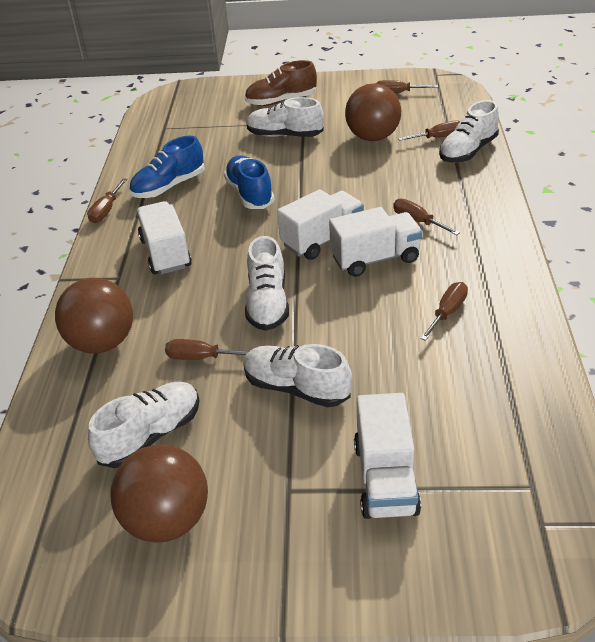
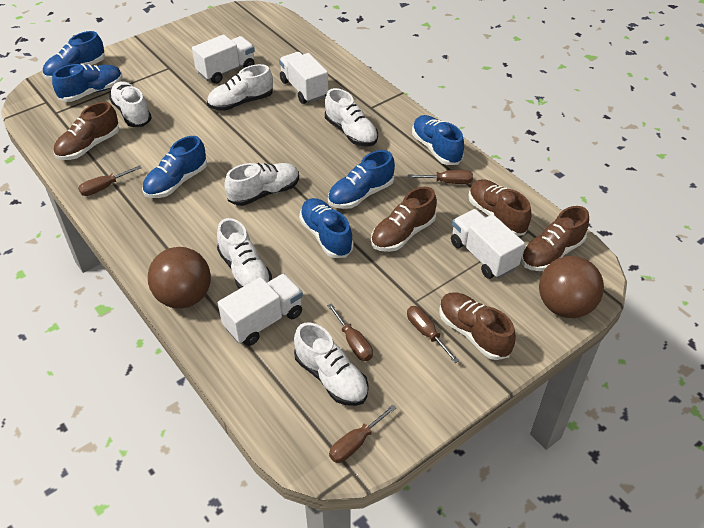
blue shoe: 2 -> 6
brown ball: 3 -> 2
brown screwdriver: 6 -> 5
brown shoe: 1 -> 5
white shoe: 5 -> 6

